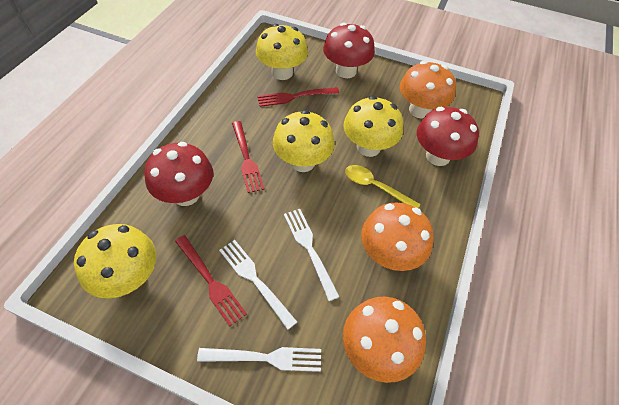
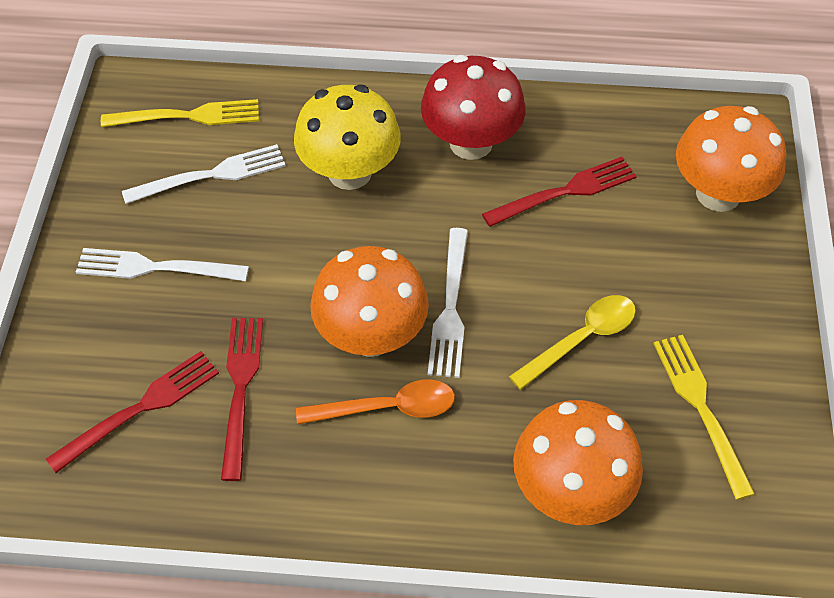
orange spoon: 0 -> 1
red mushroom: 3 -> 1
yellow fork: 0 -> 2
yellow mushroom: 4 -> 1

